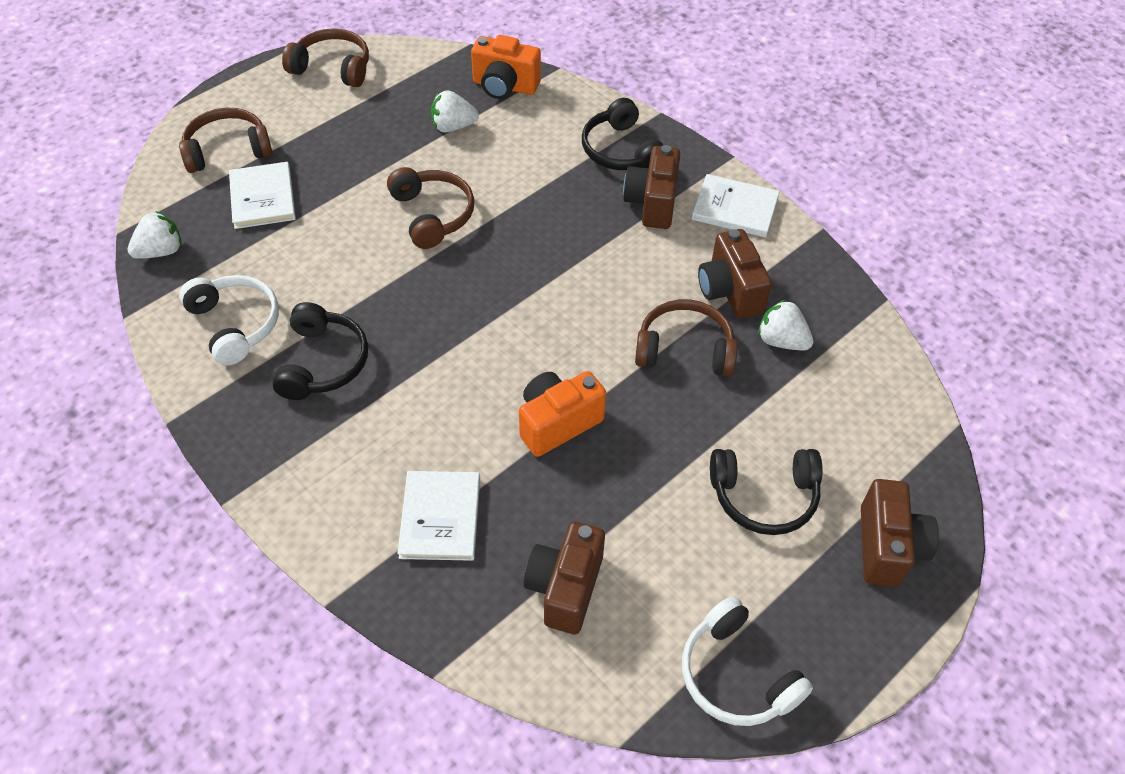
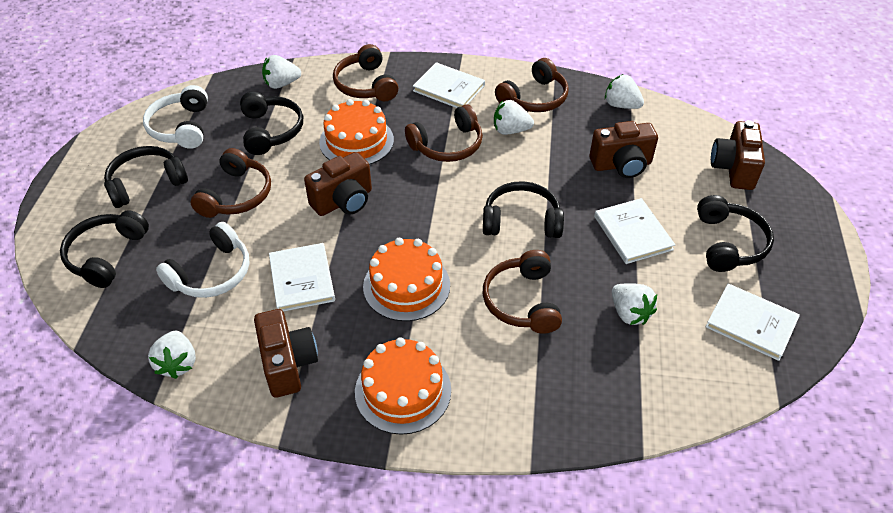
black headphones: 3 -> 5
brown headphones: 4 -> 5
orange cake: 0 -> 3
orange camera: 2 -> 0
white book: 3 -> 4
white strawberry: 3 -> 5

